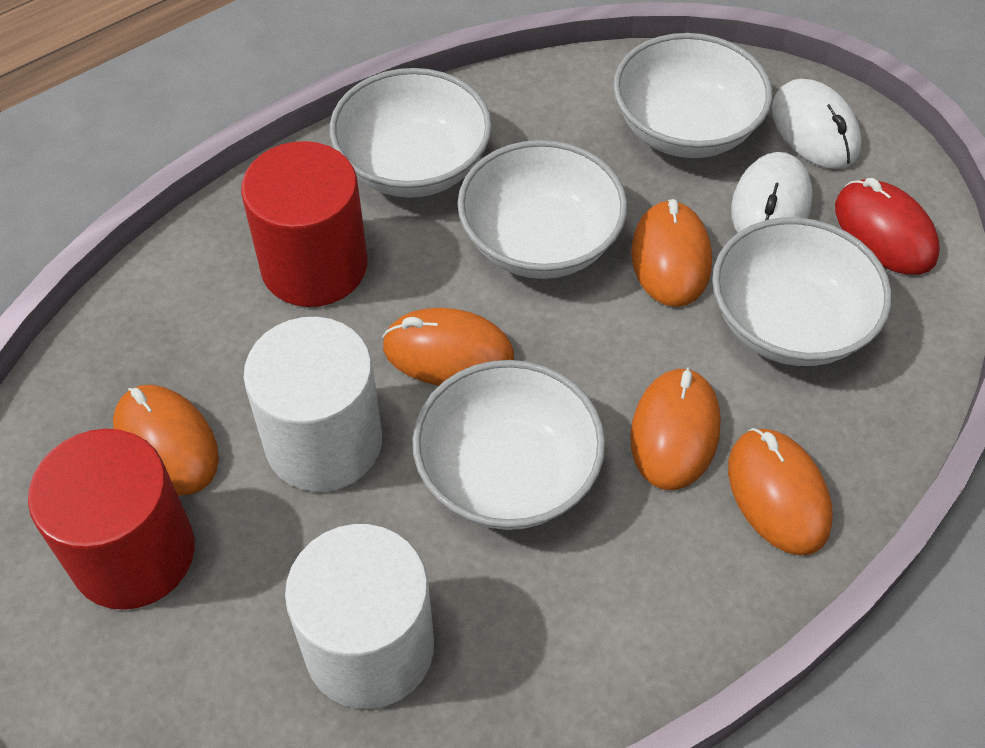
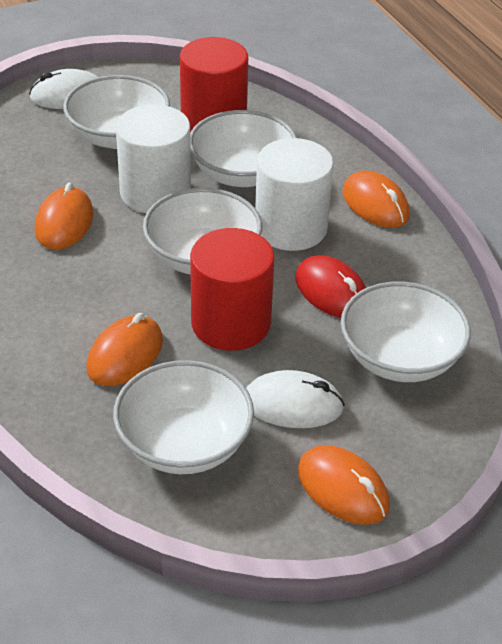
orange mouse: 5 -> 4

